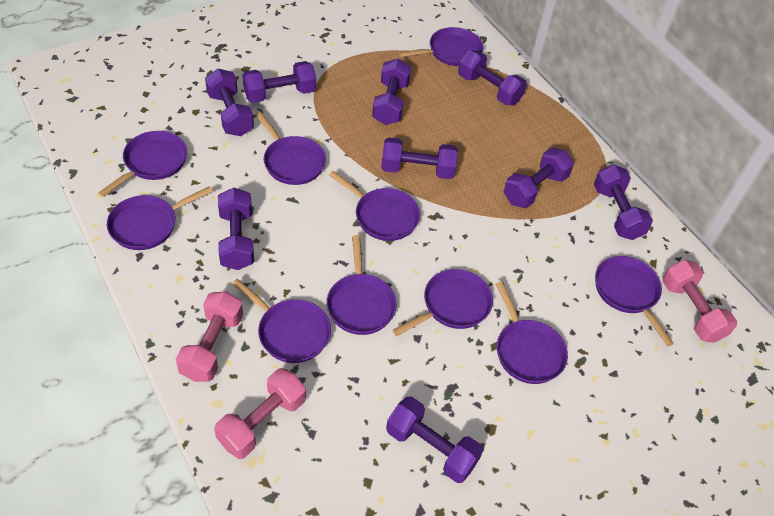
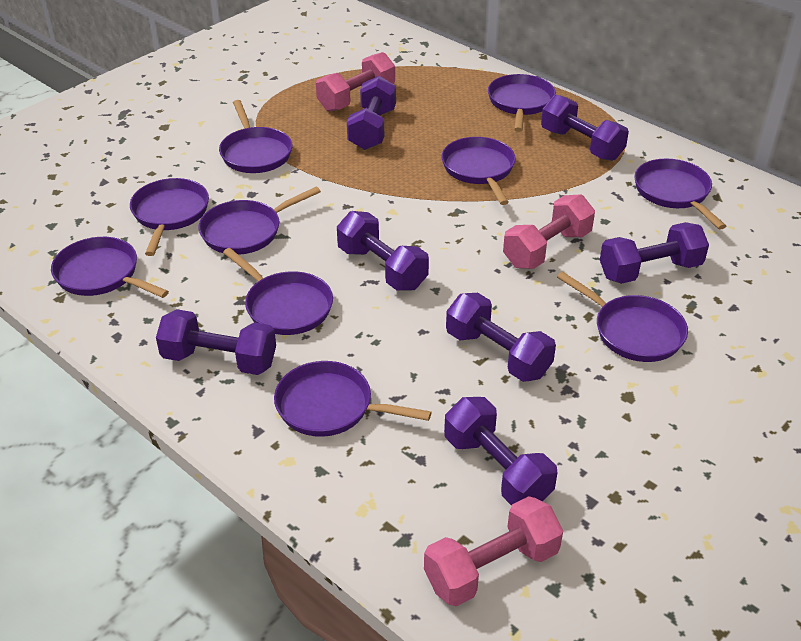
purple dumbbell: 9 -> 7

